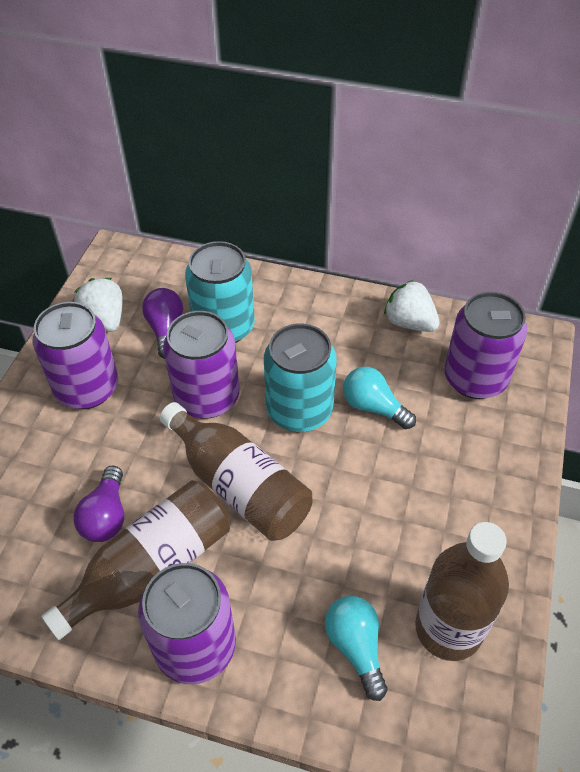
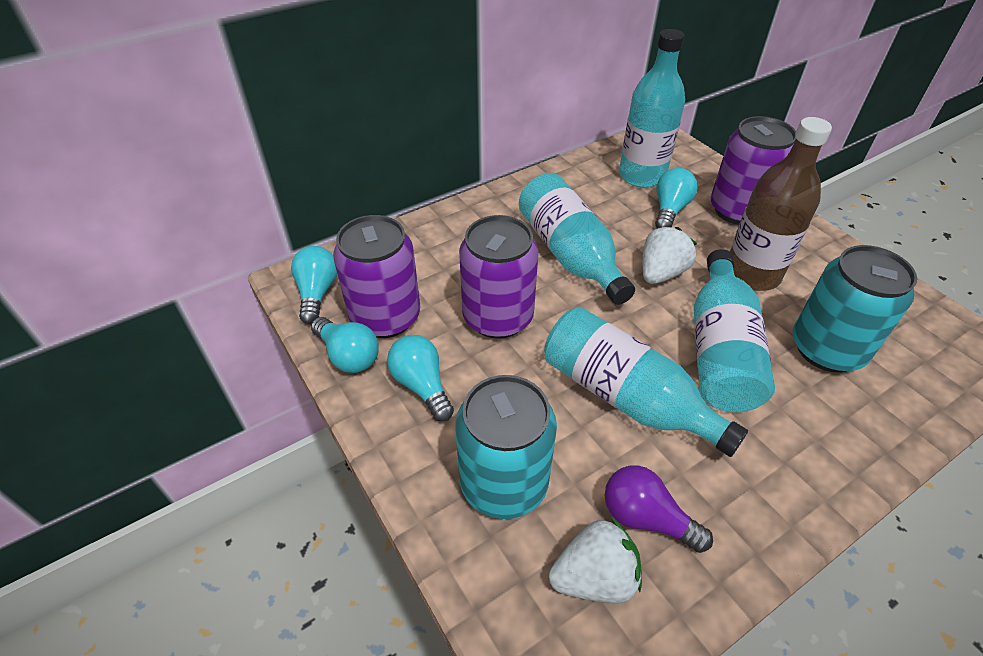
brown bottle: 3 -> 1
purple can: 4 -> 3
purple light bulb: 2 -> 1
turquoise bottle: 0 -> 4
turquoise light bulb: 2 -> 4

